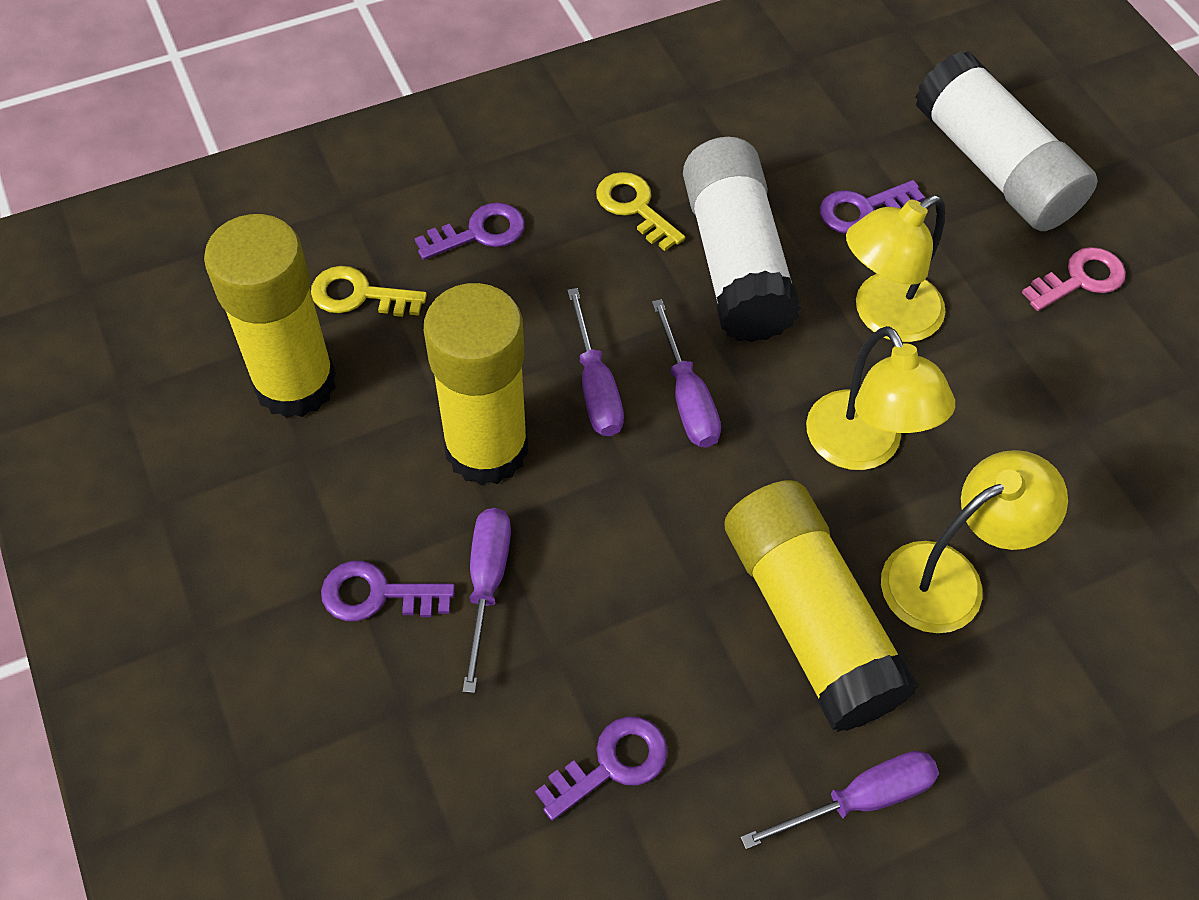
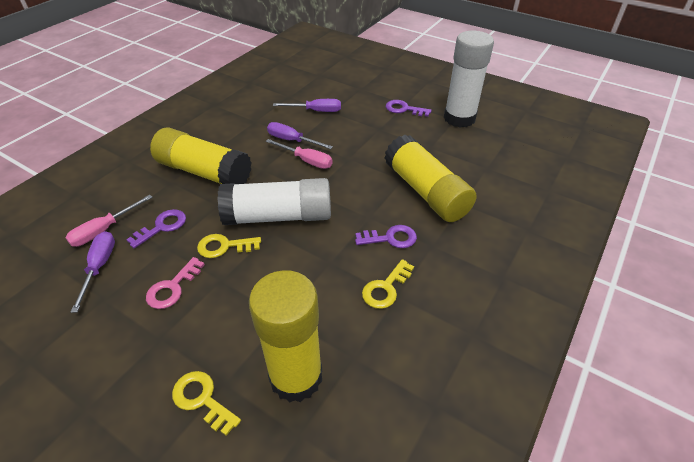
pink screwdriver: 0 -> 2
purple key: 4 -> 3
purple screwdriver: 4 -> 3
yellow key: 2 -> 3
yellow lamp: 3 -> 0

